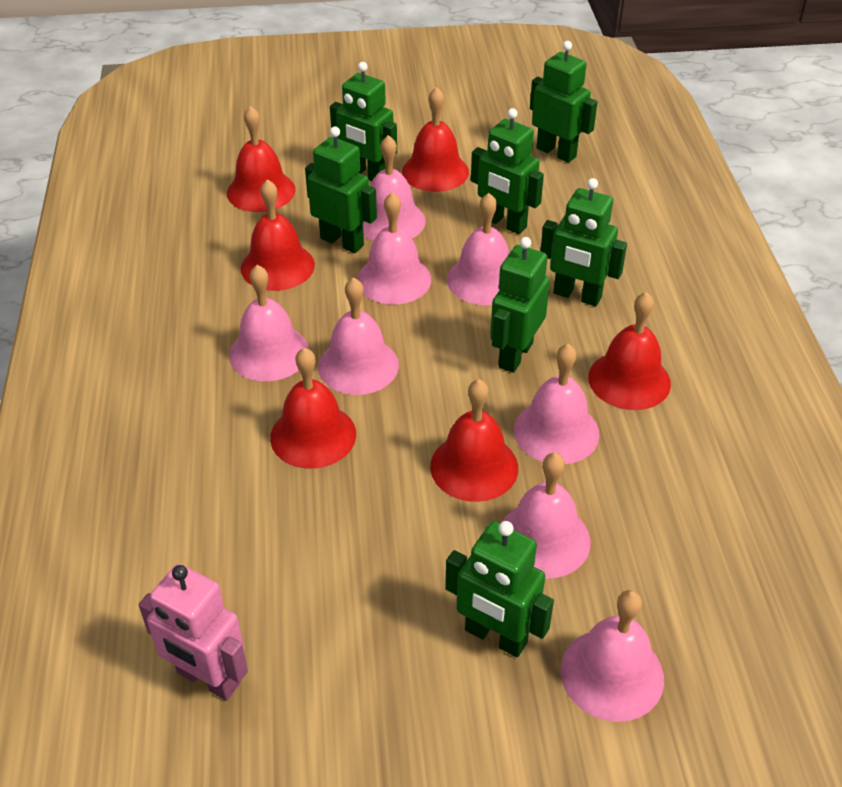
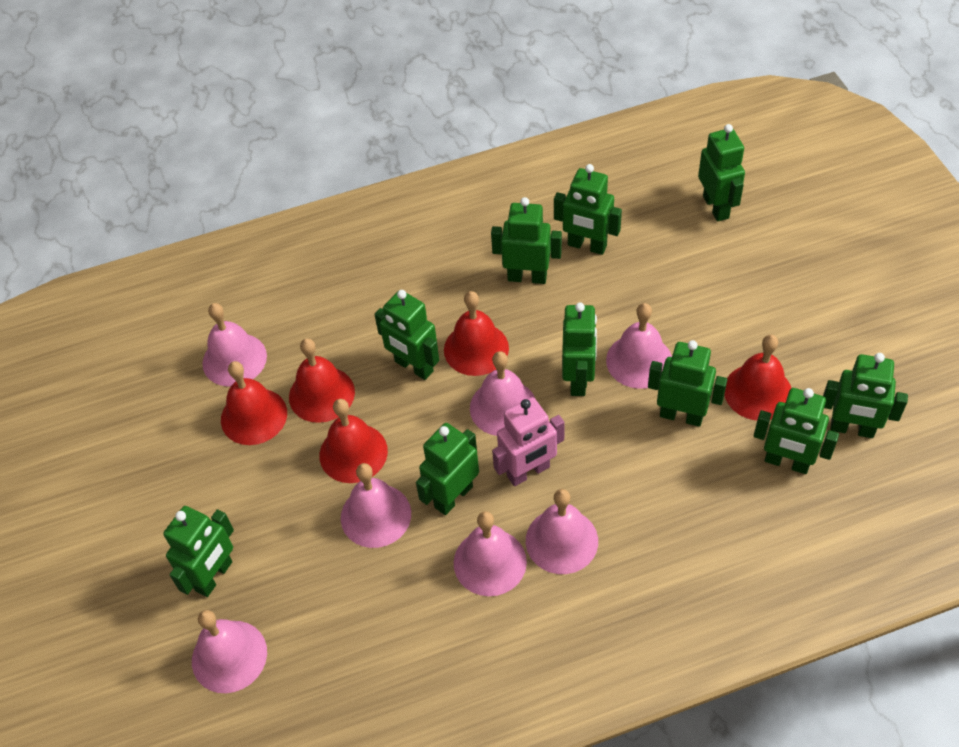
green robot: 7 -> 10
pink bell: 8 -> 7
red bell: 6 -> 5

